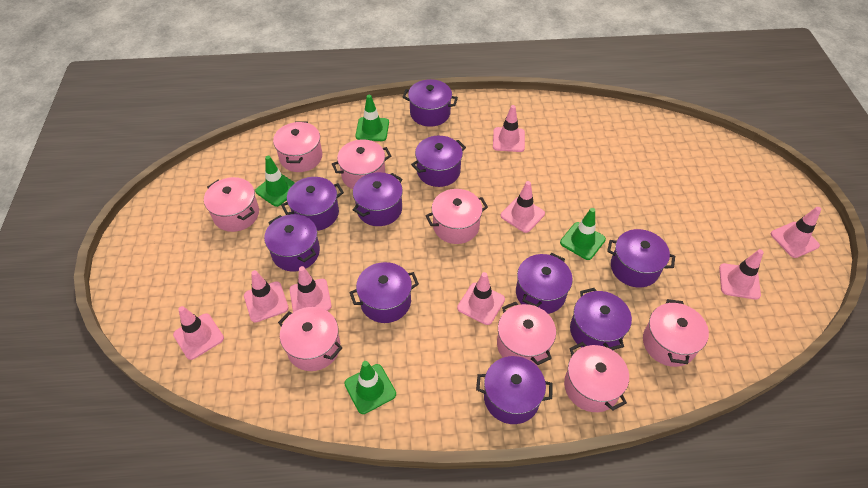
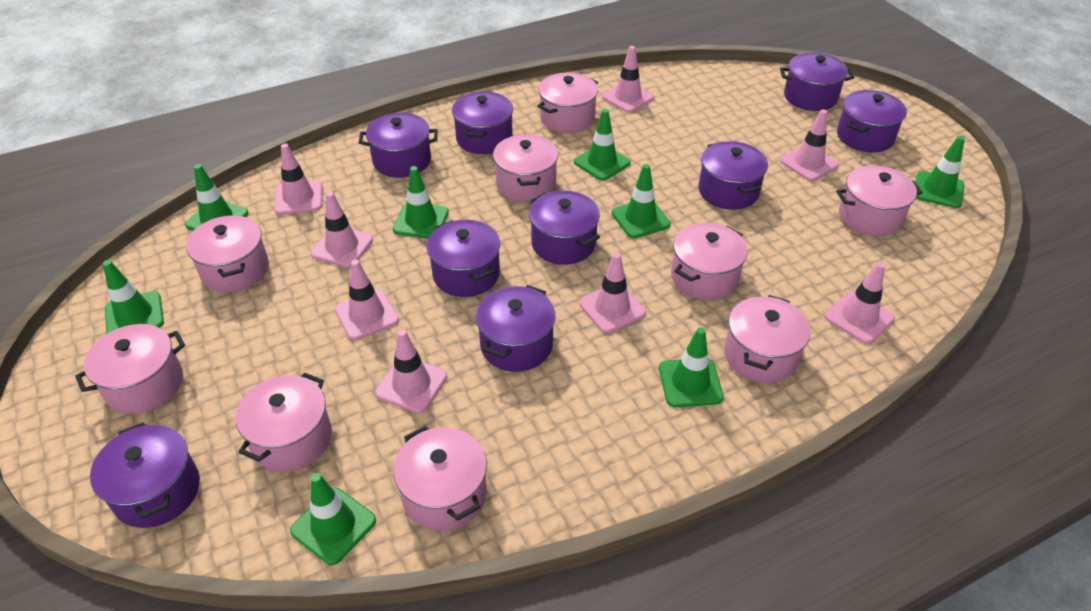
green traffic cone: 4 -> 8
pink pot: 8 -> 9
purple pot: 10 -> 9

